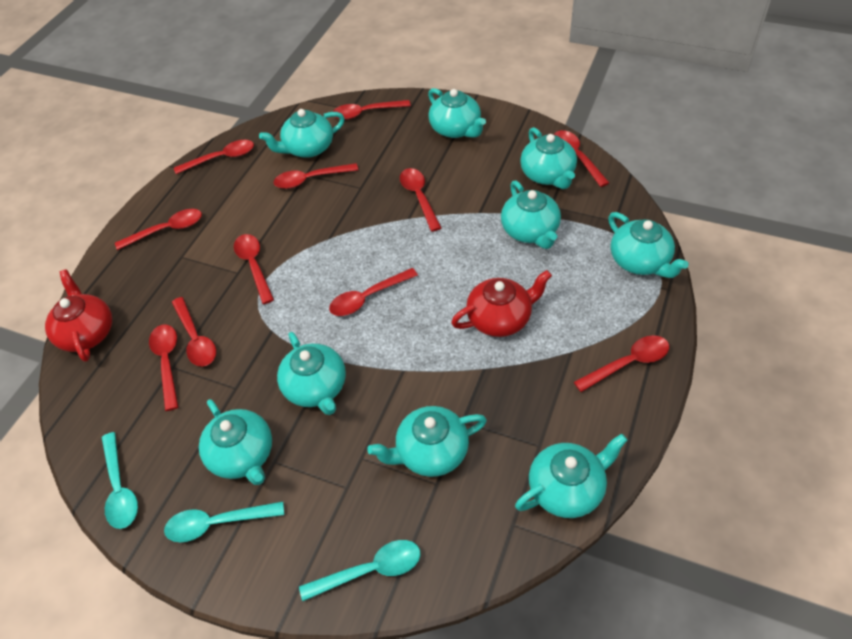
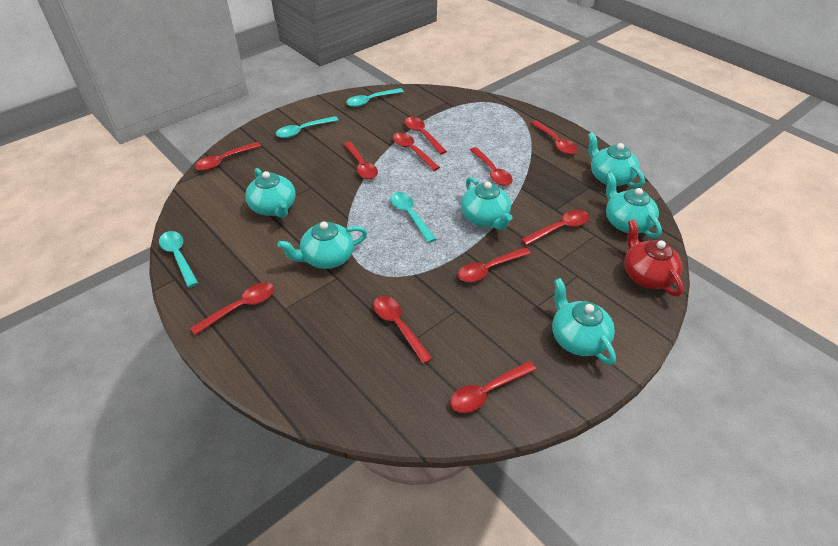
red teapot: 2 -> 1
turquoise spoon: 3 -> 4
turquoise teapot: 9 -> 6

